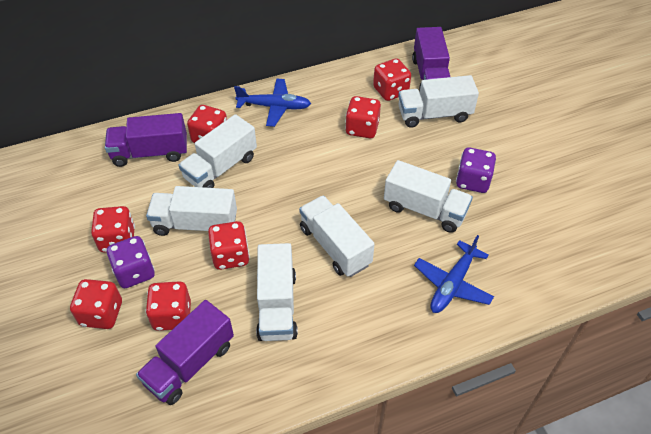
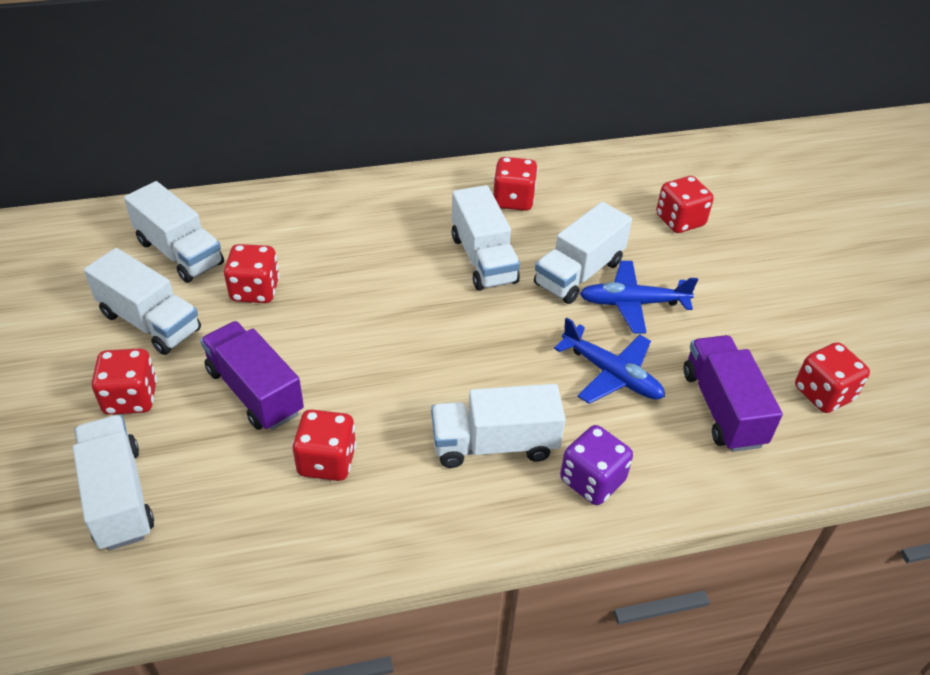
purple dice: 2 -> 1
purple truck: 3 -> 2
red dice: 7 -> 6

